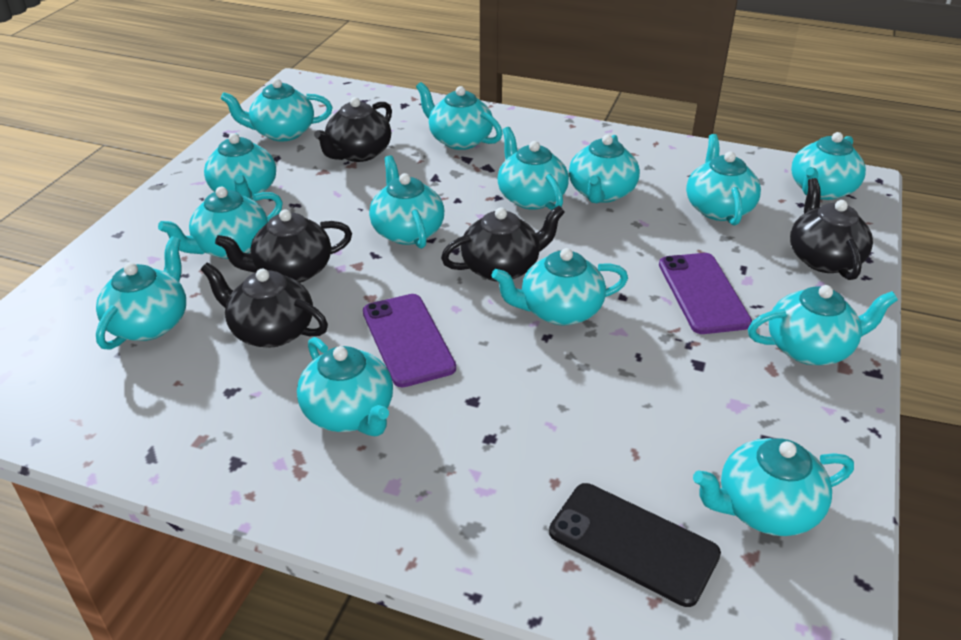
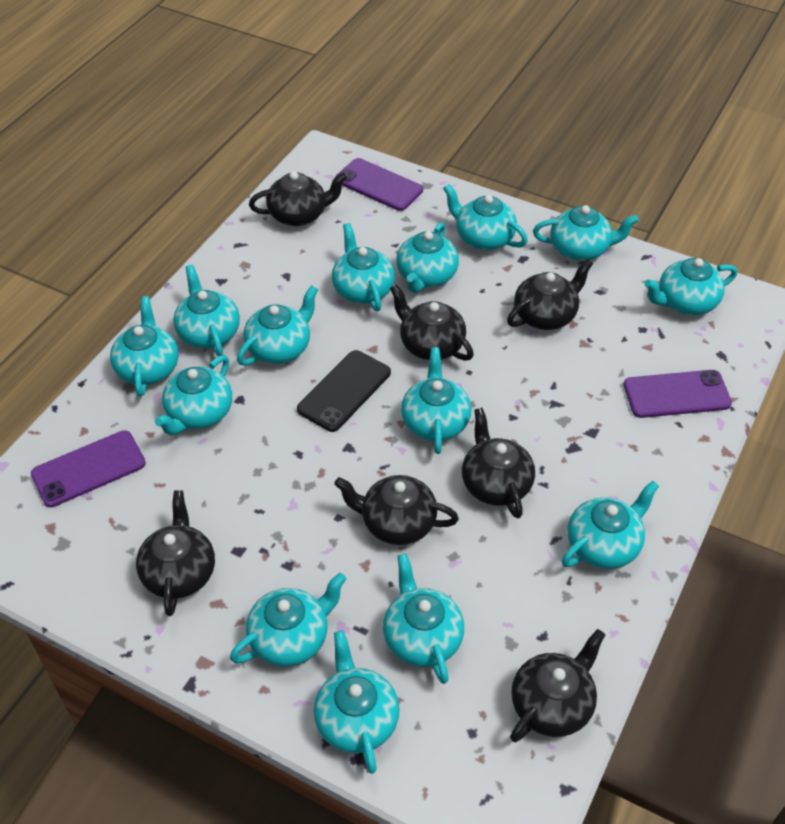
black teapot: 5 -> 7
purple phone: 2 -> 3

